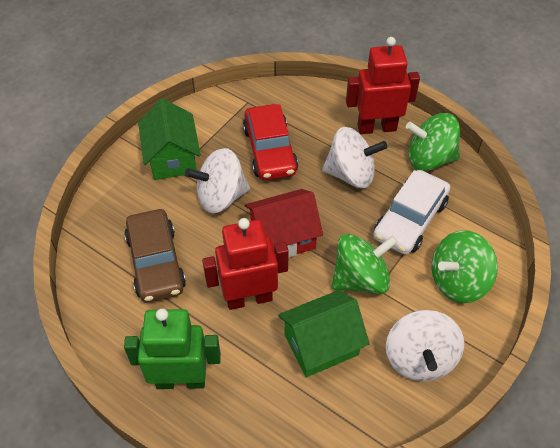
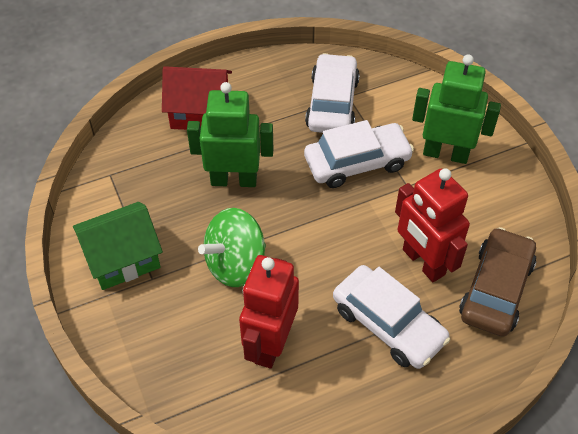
green house: 2 -> 1
green robot: 1 -> 2
green spinning top: 3 -> 1
red car: 1 -> 0
white car: 1 -> 3
white spinning top: 3 -> 0

